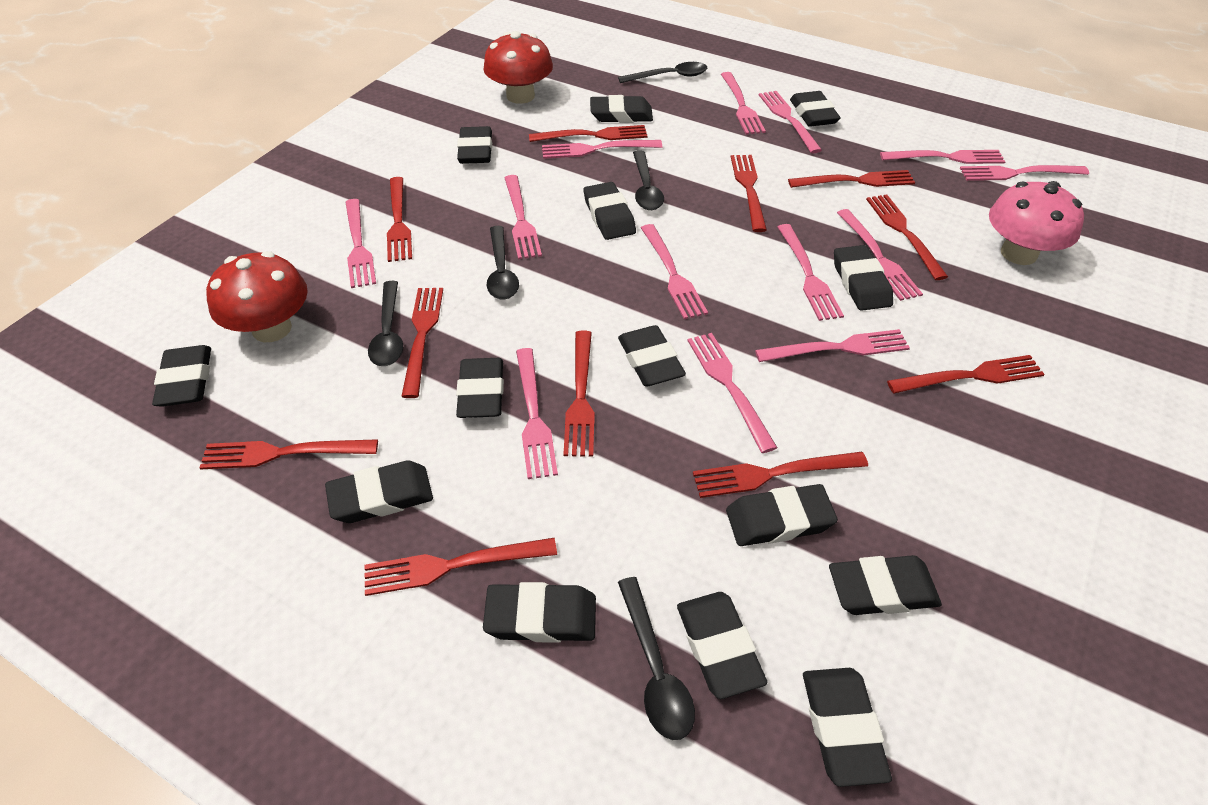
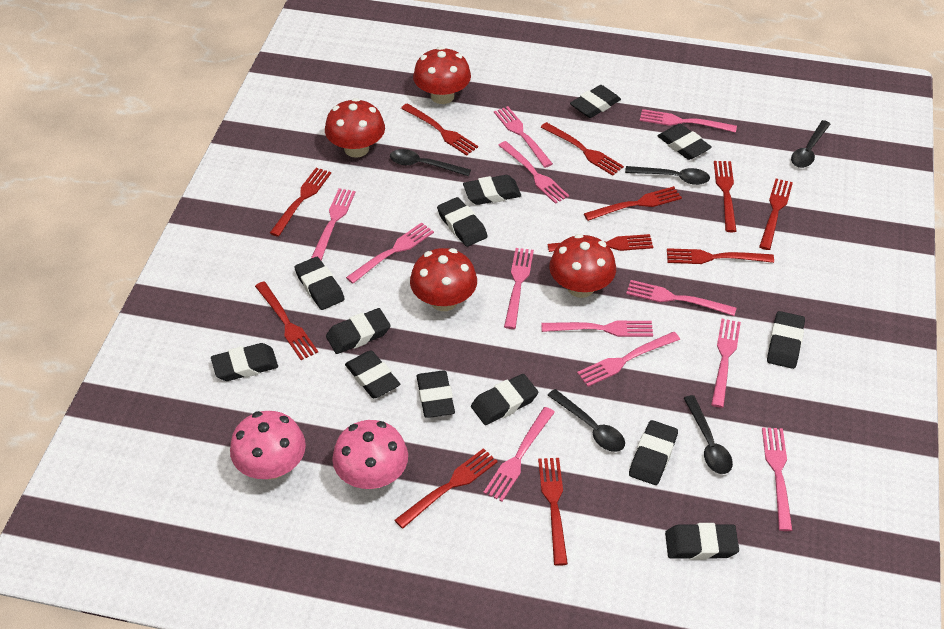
black eraser: 14 -> 13
pink fork: 13 -> 12
pink mushroom: 1 -> 2
red mushroom: 2 -> 4

